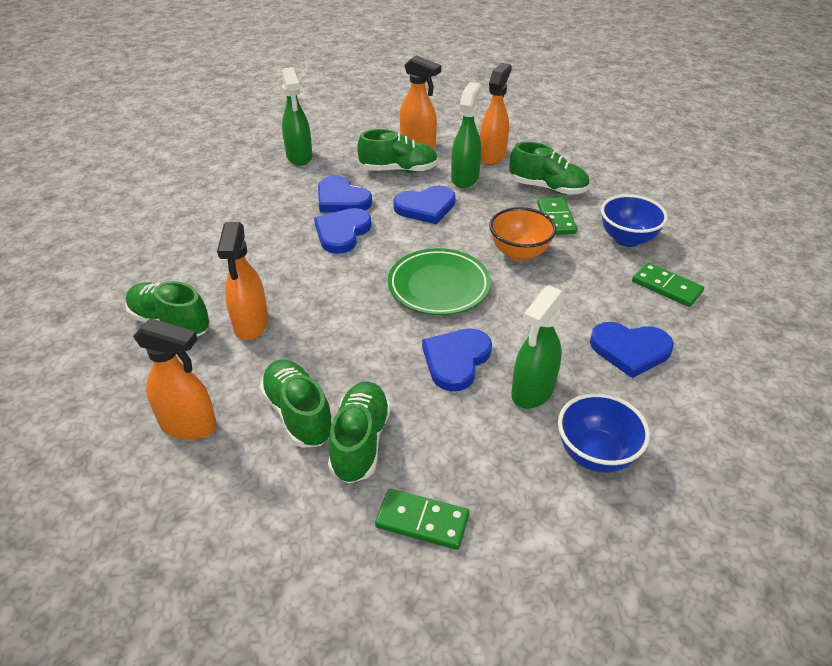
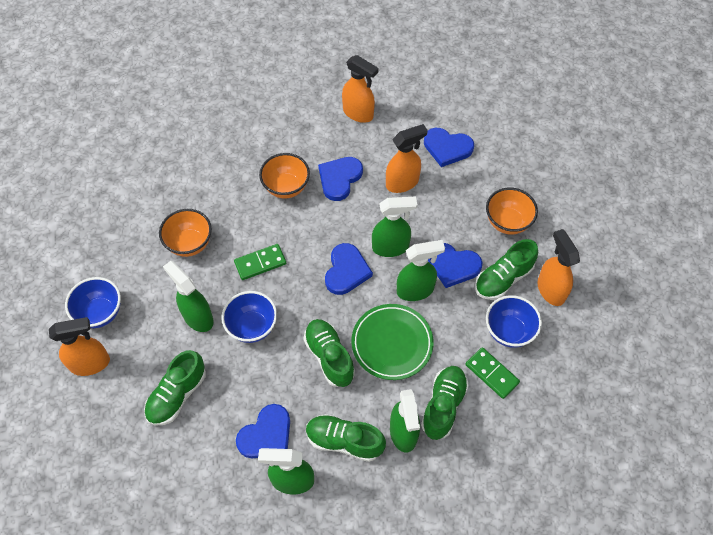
blue bowl: 2 -> 3
green domino: 3 -> 2
green spray bottle: 3 -> 5
orange bowl: 1 -> 3

